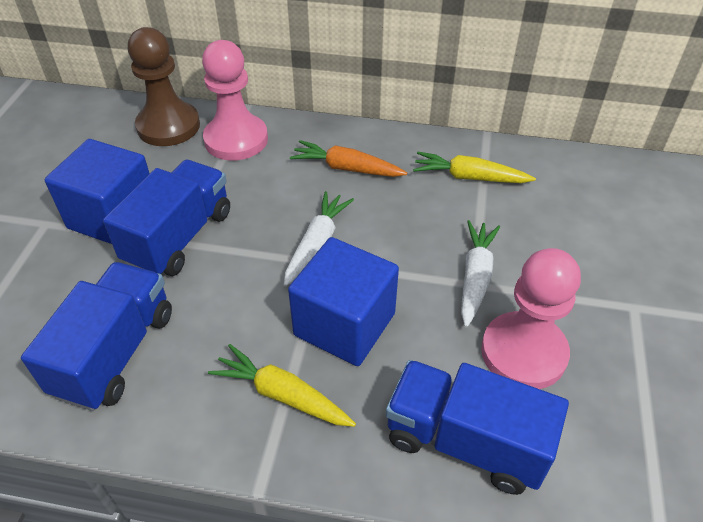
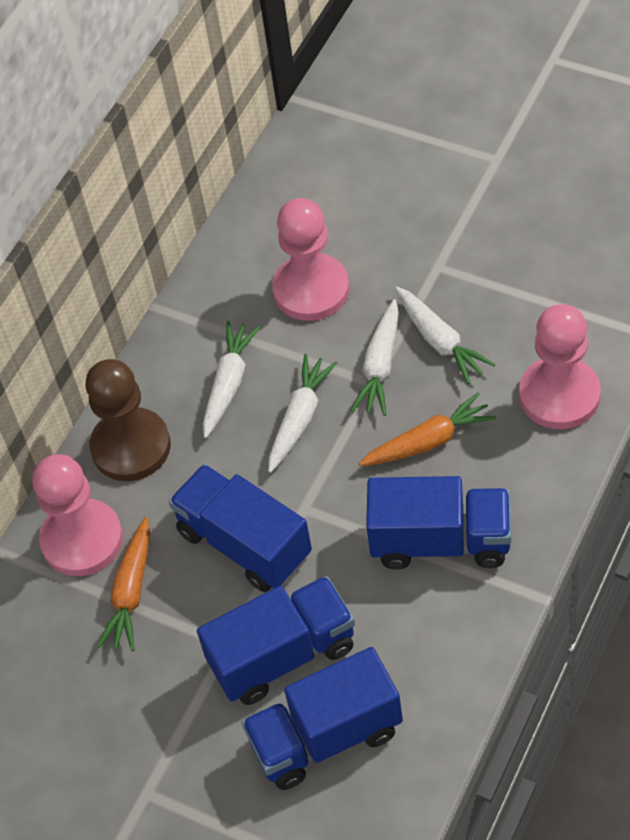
blue cube: 2 -> 0
blue truck: 3 -> 4
orange carrot: 1 -> 2
pink pawn: 2 -> 3
white carrot: 2 -> 4
yellow carrot: 2 -> 0

